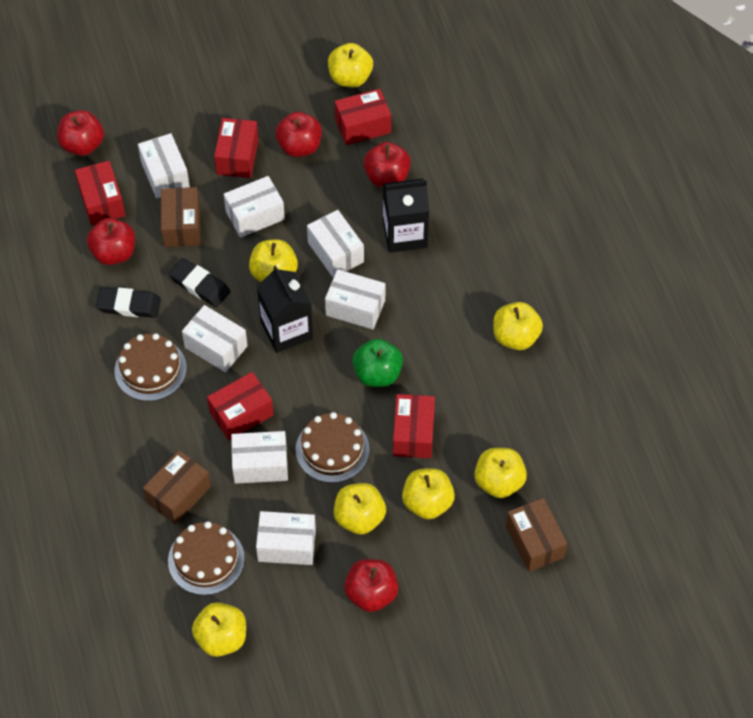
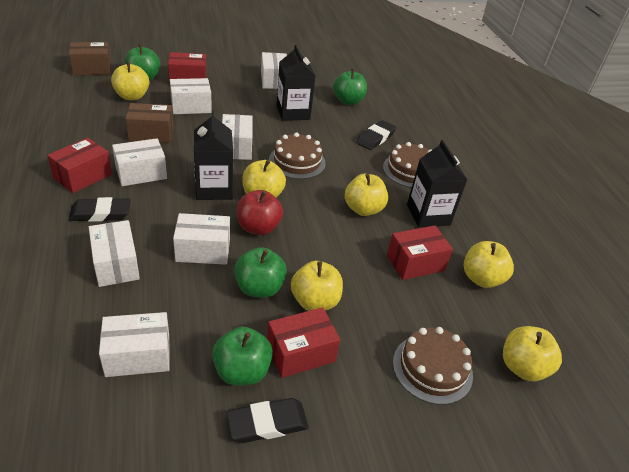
black carton: 2 -> 3
black eraser: 2 -> 3
brown box: 3 -> 2
green apple: 1 -> 4
red apple: 5 -> 1
red box: 5 -> 4
yellow apple: 7 -> 6

